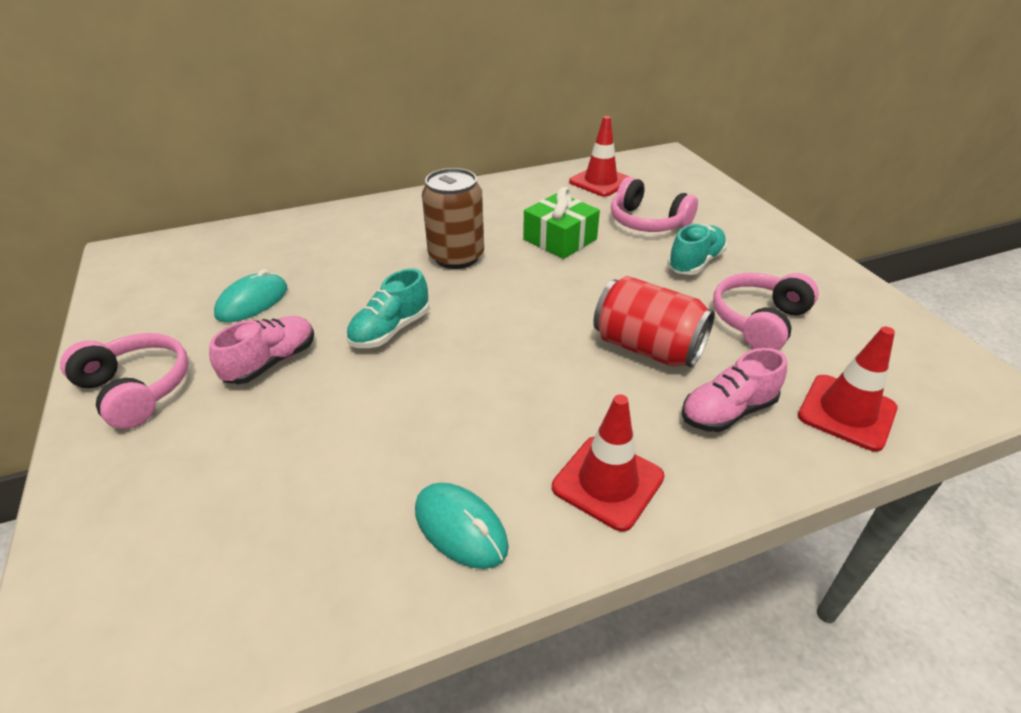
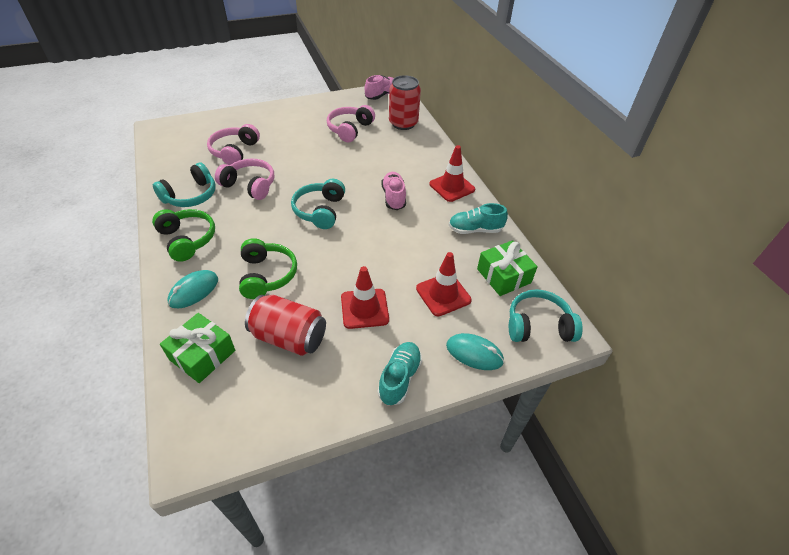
brown can: 1 -> 0
green gift: 1 -> 2
green headphones: 0 -> 2
red can: 1 -> 2
turquoise headphones: 0 -> 3

